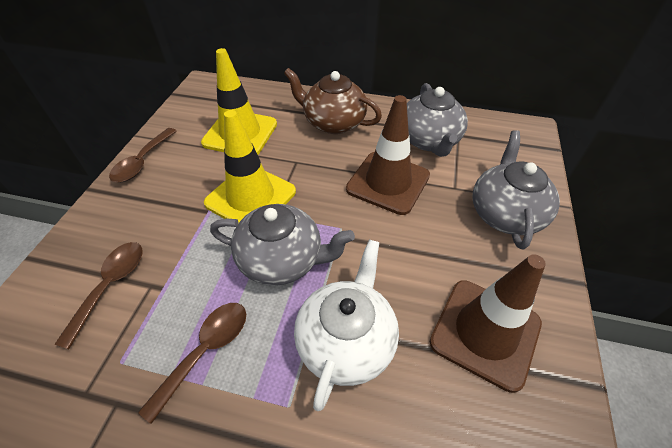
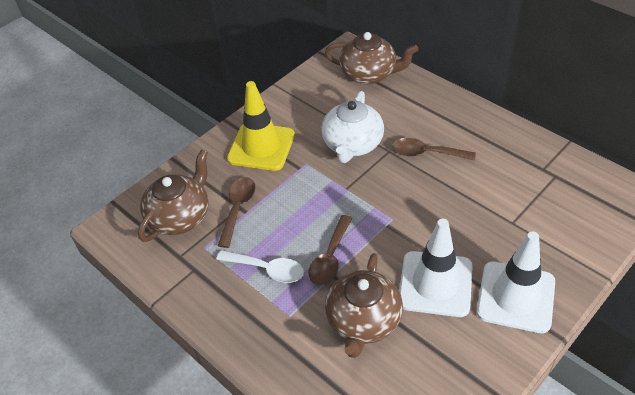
brown teapot: 1 -> 3
brown traffic cone: 2 -> 0
grey teapot: 3 -> 0
white spoon: 0 -> 1
white traffic cone: 0 -> 2
yellow traffic cone: 2 -> 1

